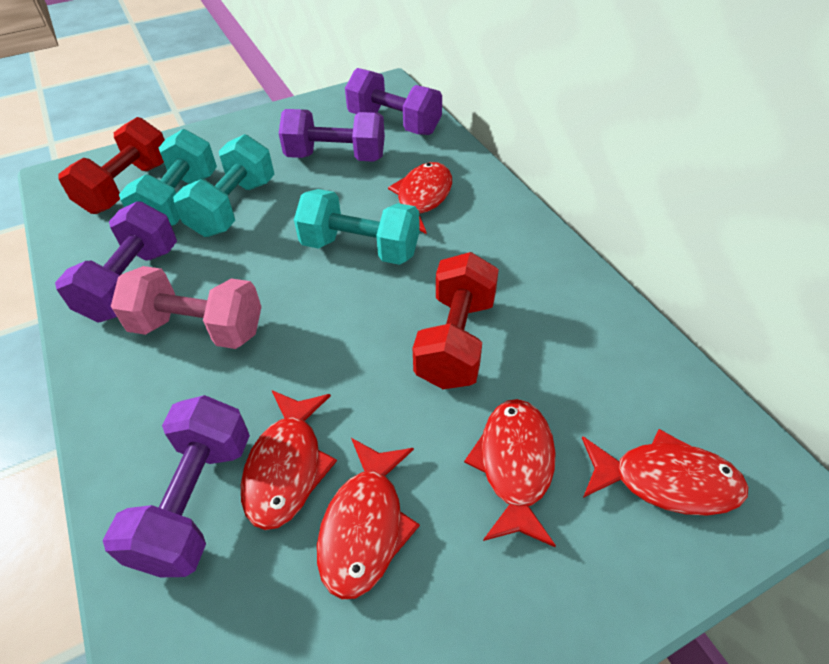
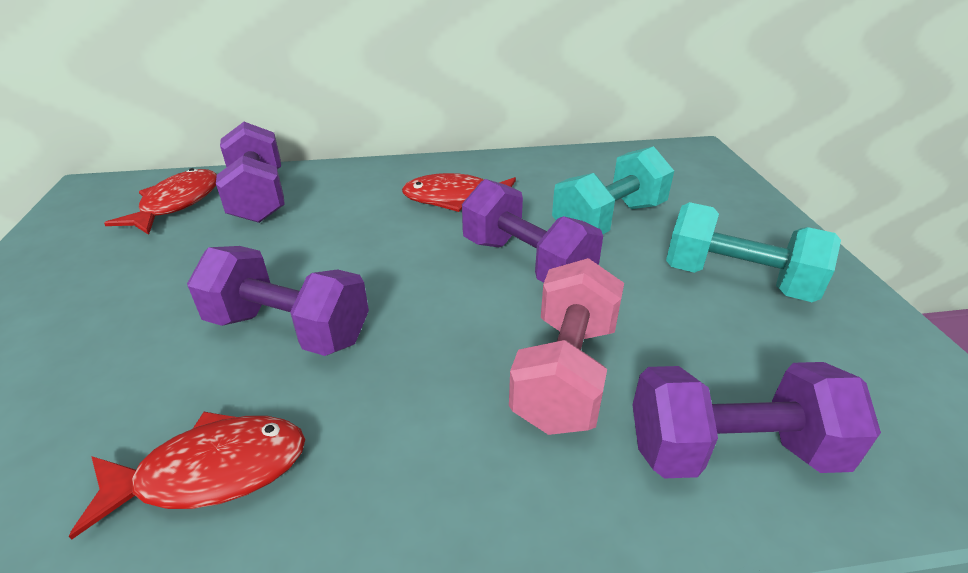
red dumbbell: 2 -> 0
red fish: 5 -> 3
turquoise dumbbell: 3 -> 2

